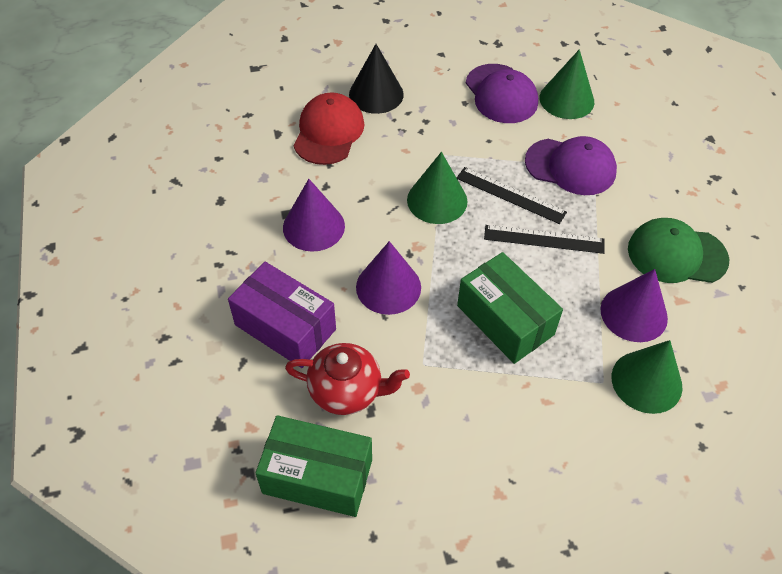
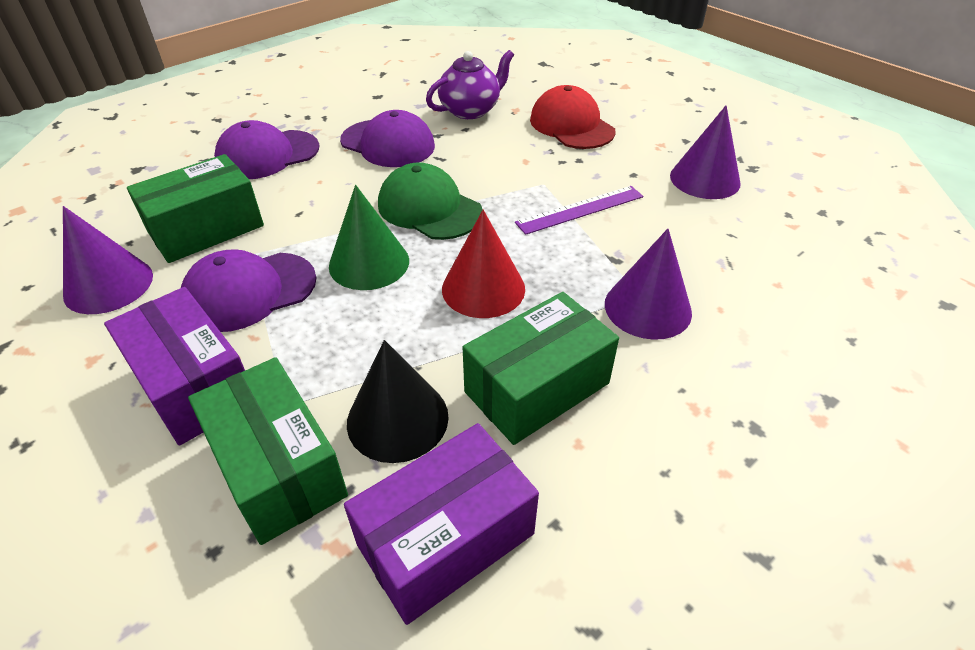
black ruler: 2 -> 0
green box: 2 -> 3
green cone: 3 -> 1
purple box: 1 -> 2
purple cap: 2 -> 3
purple ruler: 0 -> 1
purple teapot: 0 -> 1
red cone: 0 -> 1
red teapot: 1 -> 0

